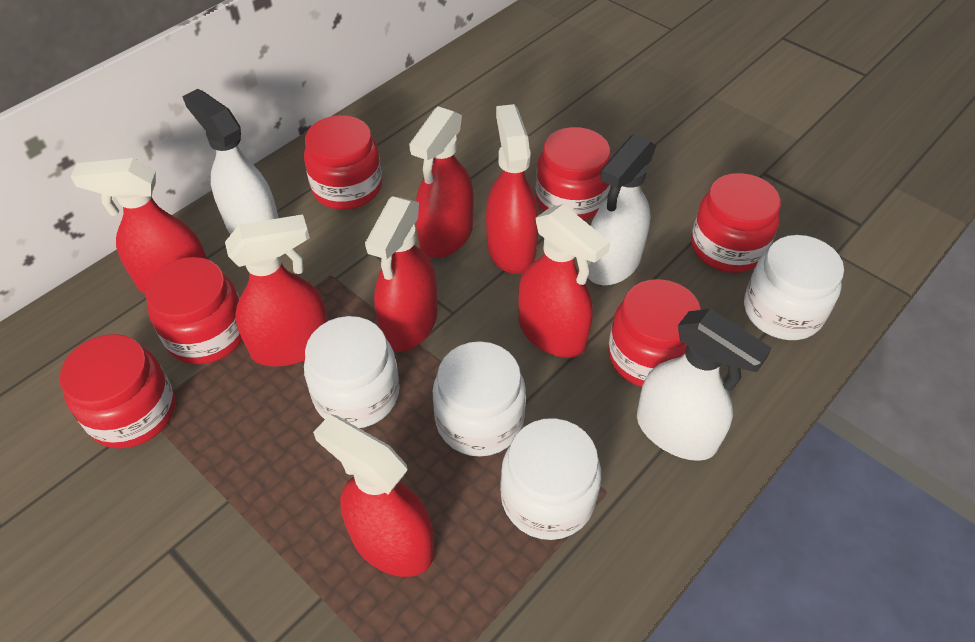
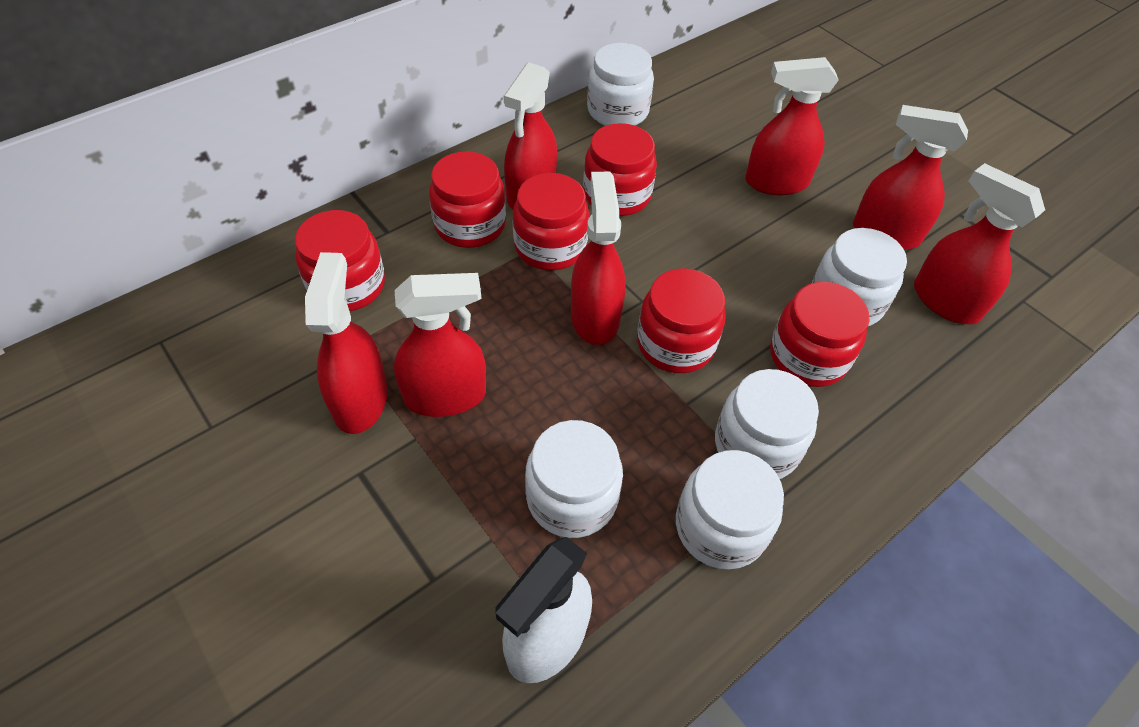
white jar: 4 -> 5
white spray bottle: 3 -> 1

